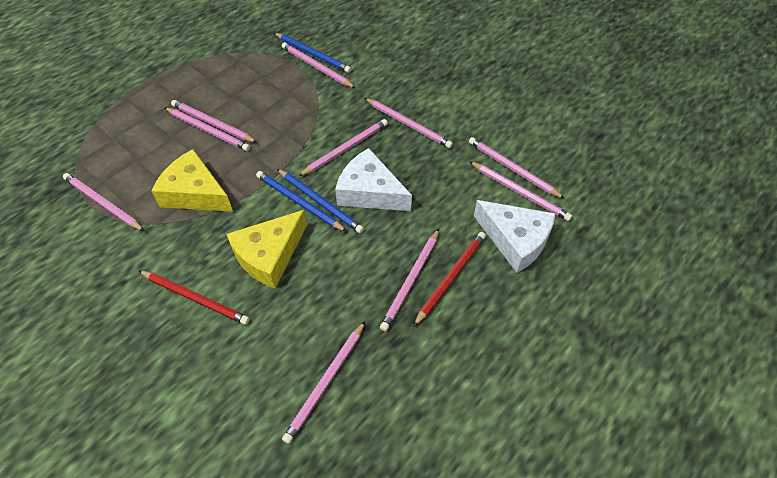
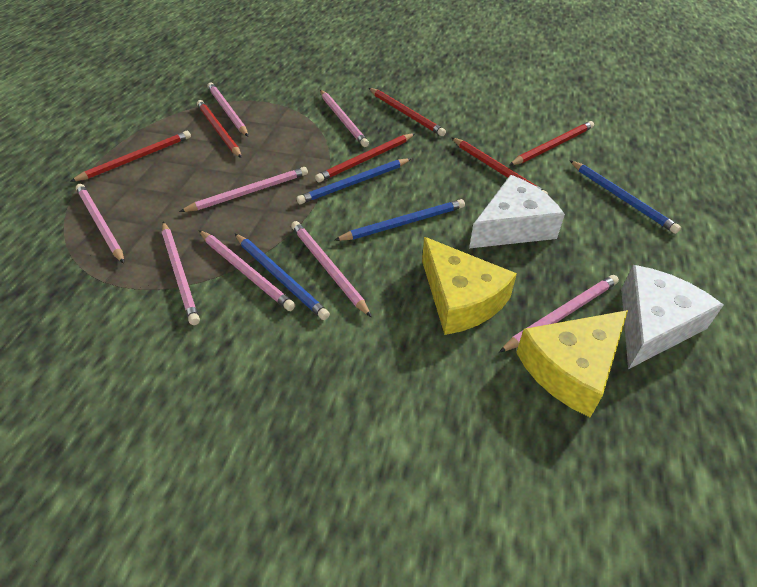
blue pencil: 3 -> 4
pink pencil: 10 -> 8
red pencil: 2 -> 6

